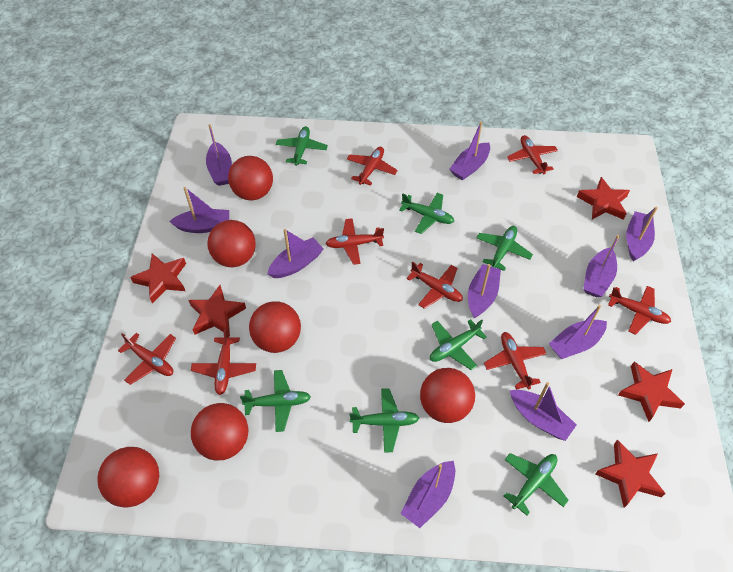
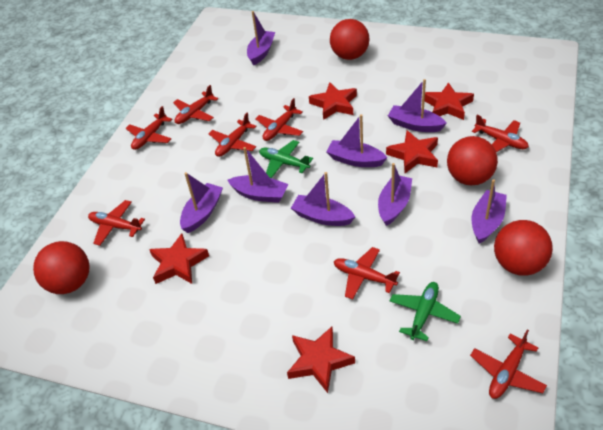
green plane: 7 -> 2
purple boat: 10 -> 8
red ball: 6 -> 4

